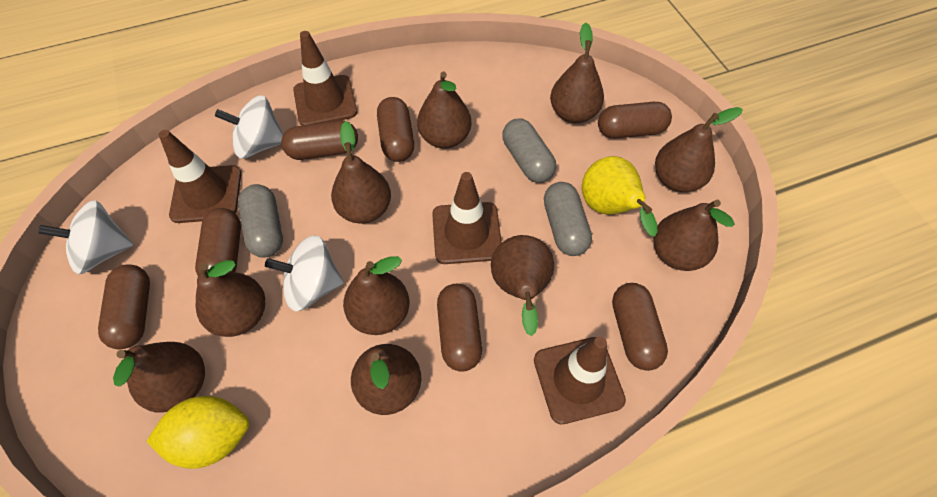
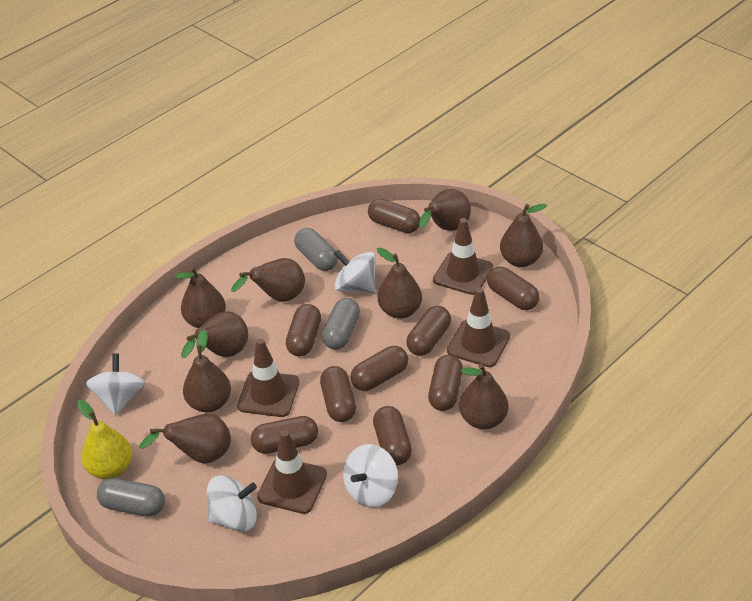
brown capsule: 7 -> 9
brown pear: 10 -> 9
white spinning top: 3 -> 4
yellow lemon: 1 -> 0

